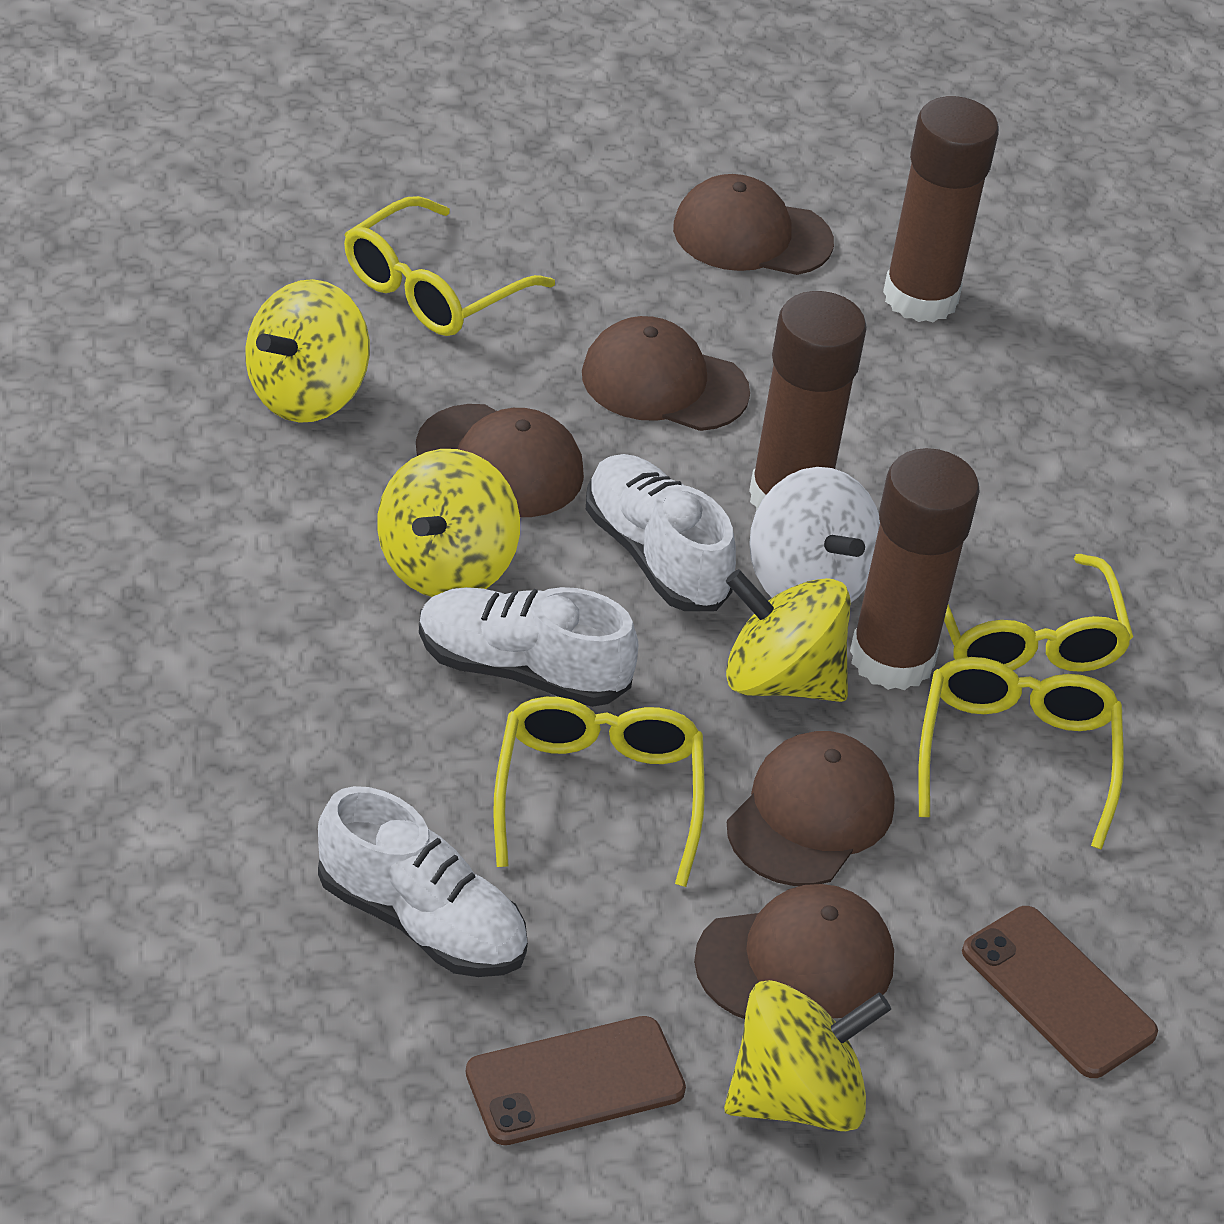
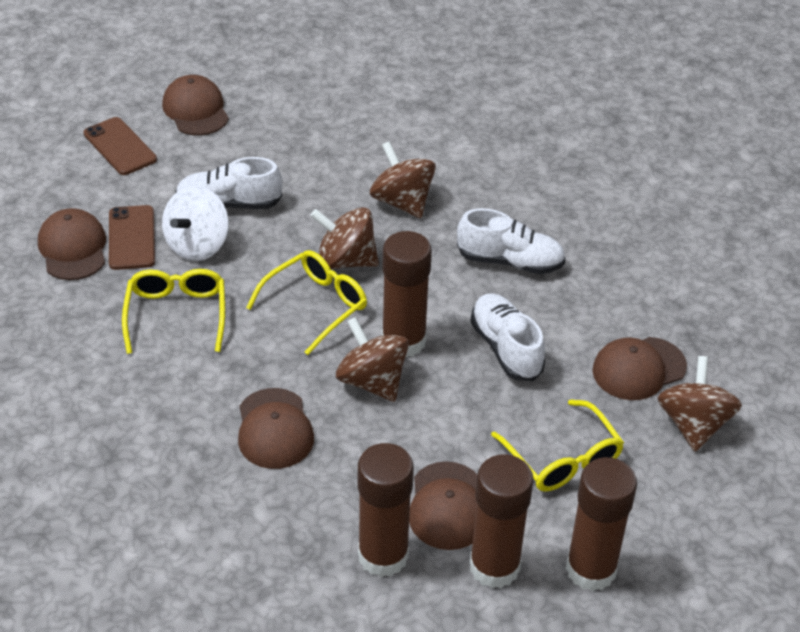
brown glue stick: 3 -> 4
brown spinning top: 0 -> 4
yellow glasses: 4 -> 3
yellow spinning top: 4 -> 0

